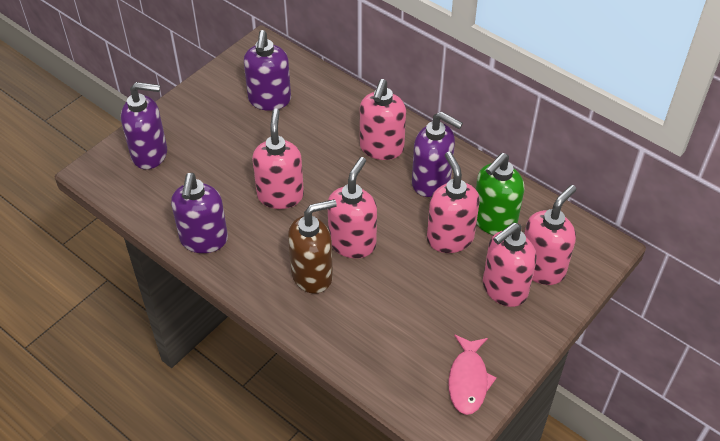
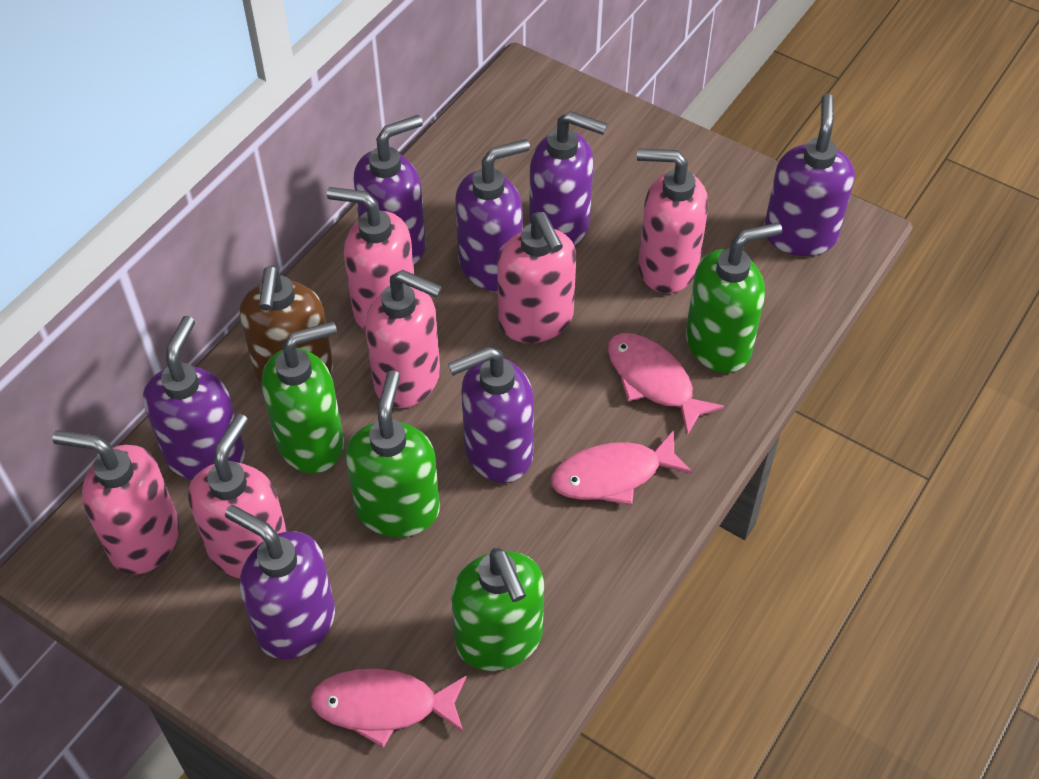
green soap dispenser: 1 -> 4
pink fish: 1 -> 3
purple soap dispenser: 4 -> 7

